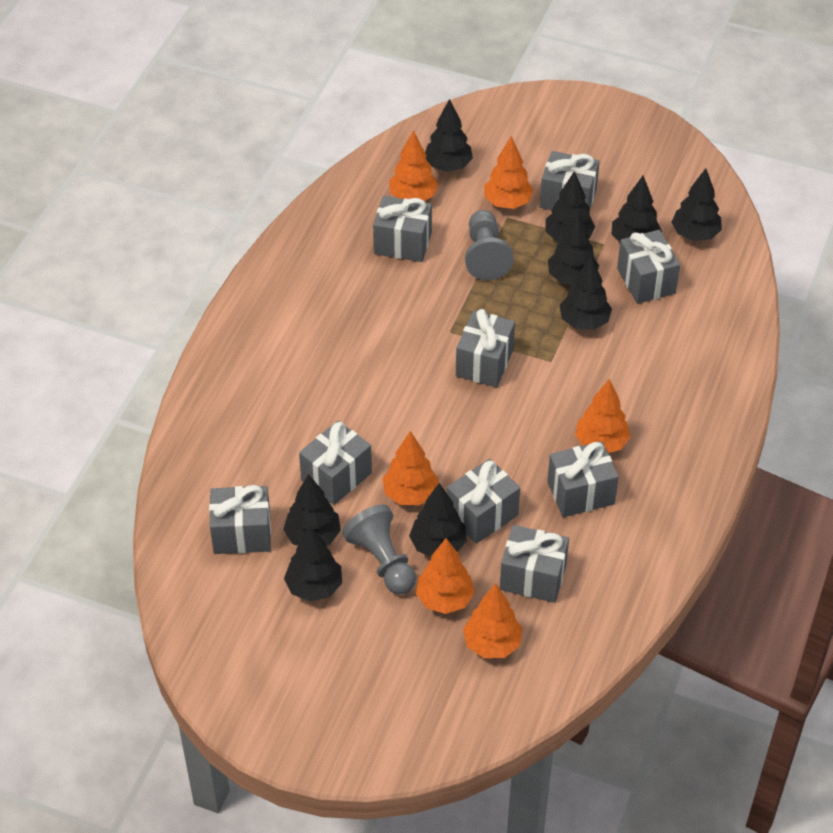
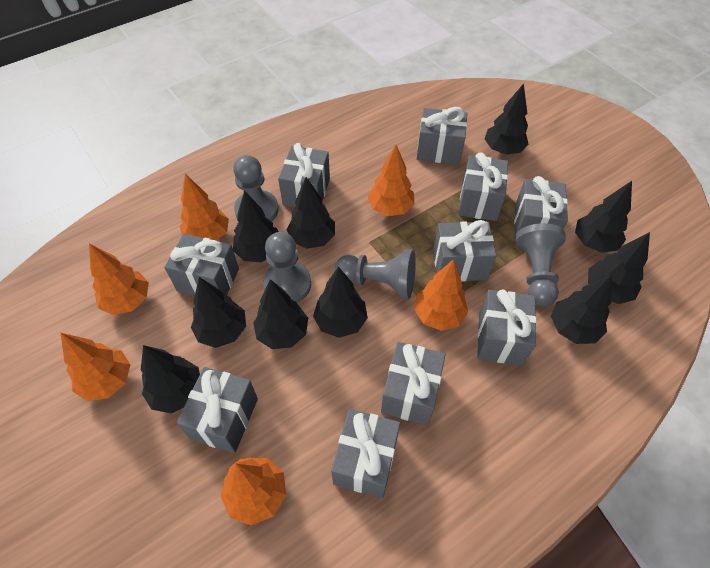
black tree: 9 -> 10
grey gift: 9 -> 10
grey pawn: 2 -> 4

